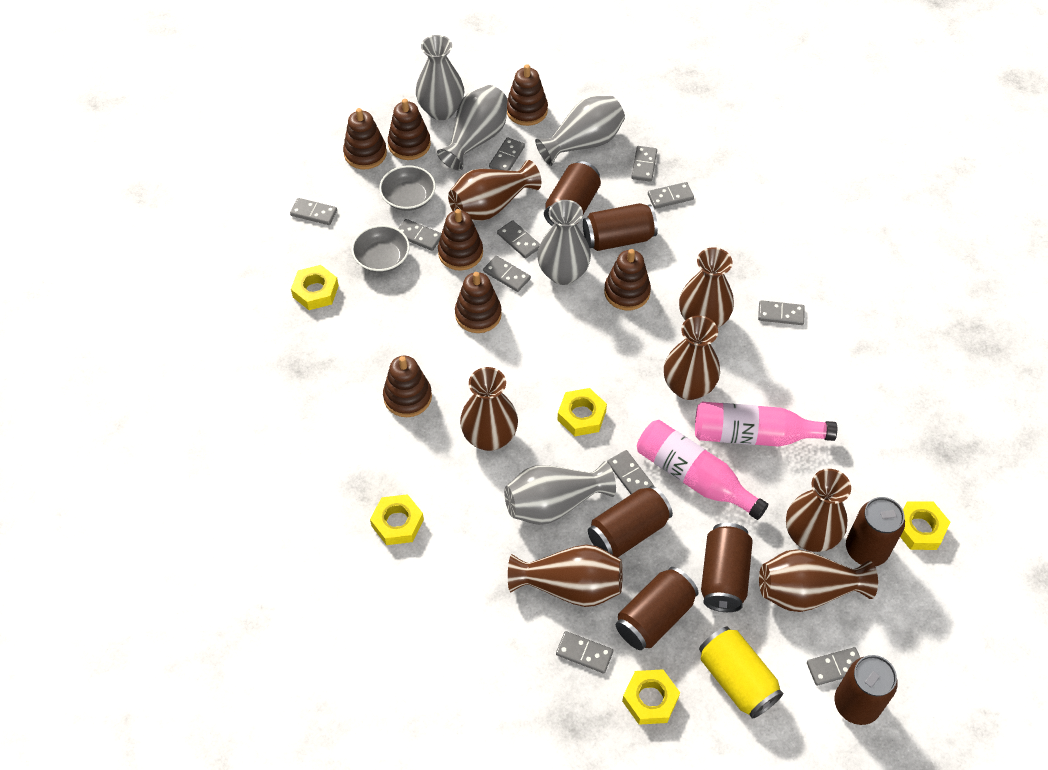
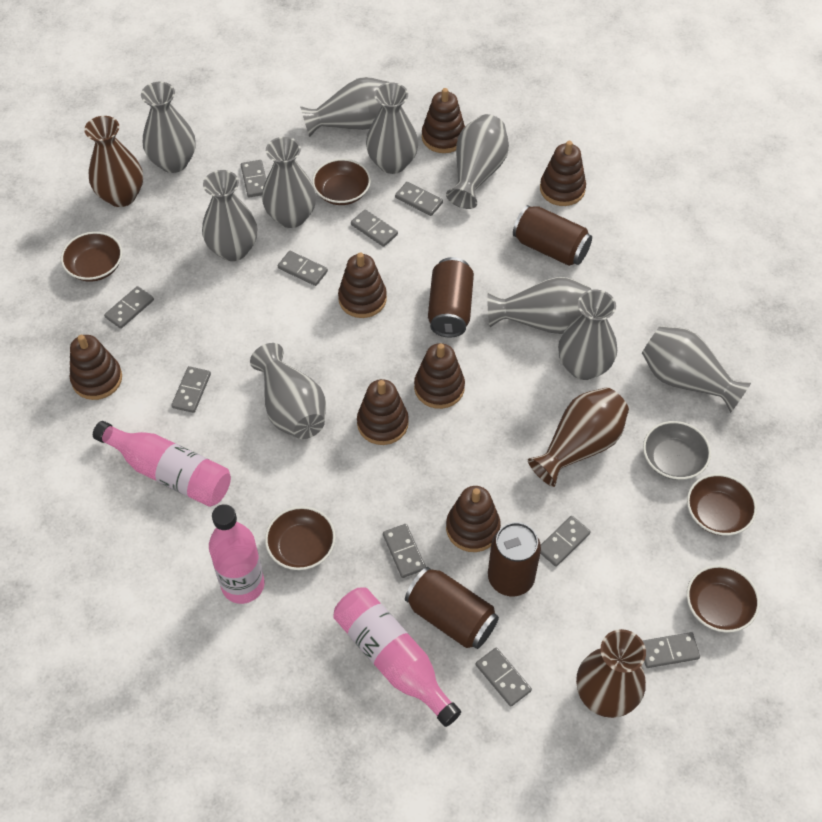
brown bowl: 0 -> 5
brown can: 7 -> 4
brown vase: 7 -> 3
grey bowl: 2 -> 1
grey domino: 11 -> 10
grey vase: 5 -> 10
pink bottle: 2 -> 3
yellow can: 1 -> 0
yellow nut: 5 -> 0

